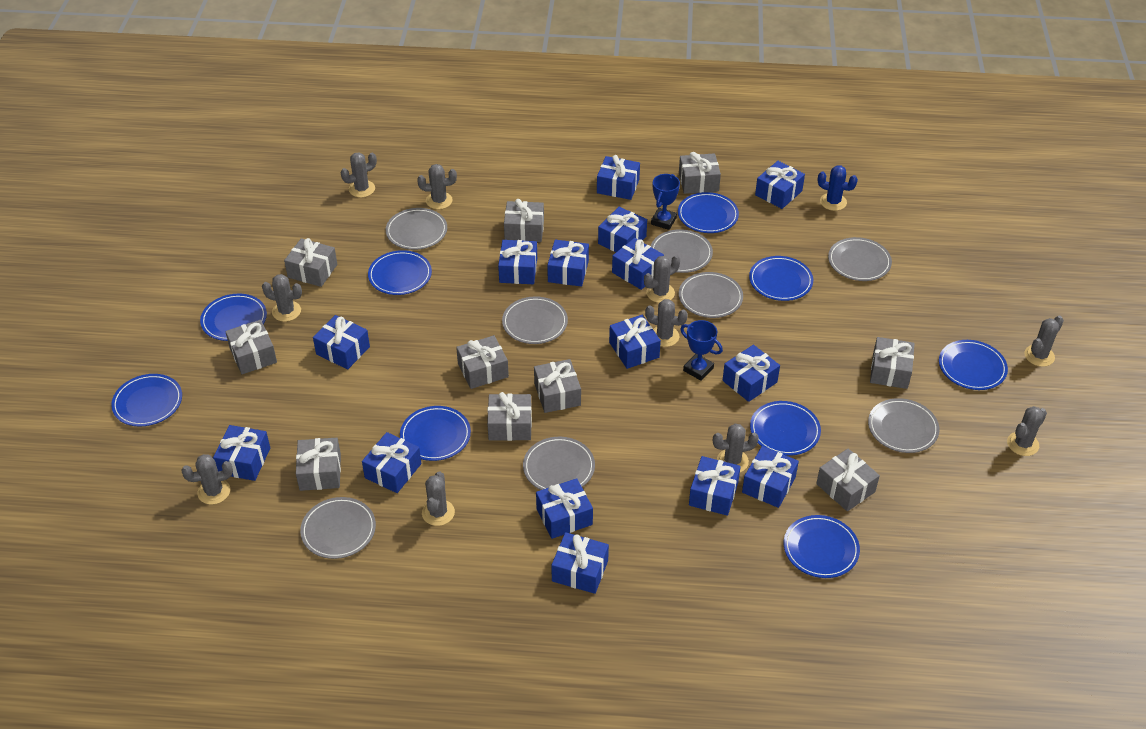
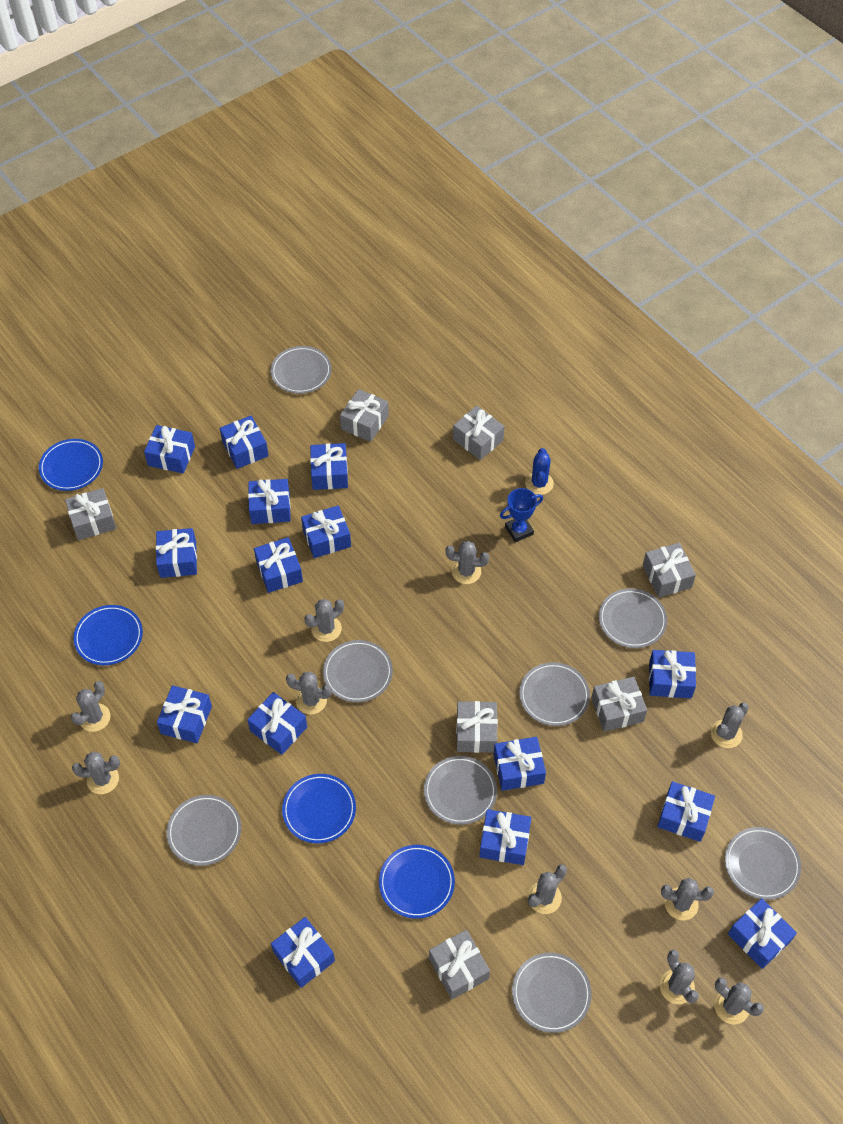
blue plate: 9 -> 4
blue trophy: 2 -> 1
grey gift: 10 -> 7

